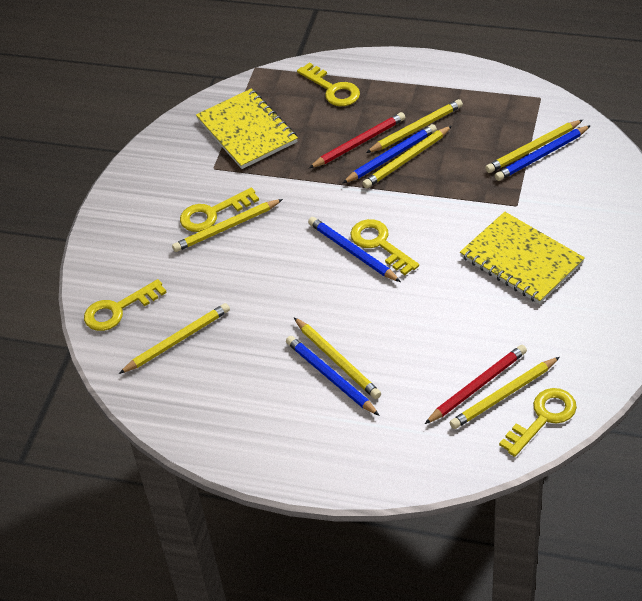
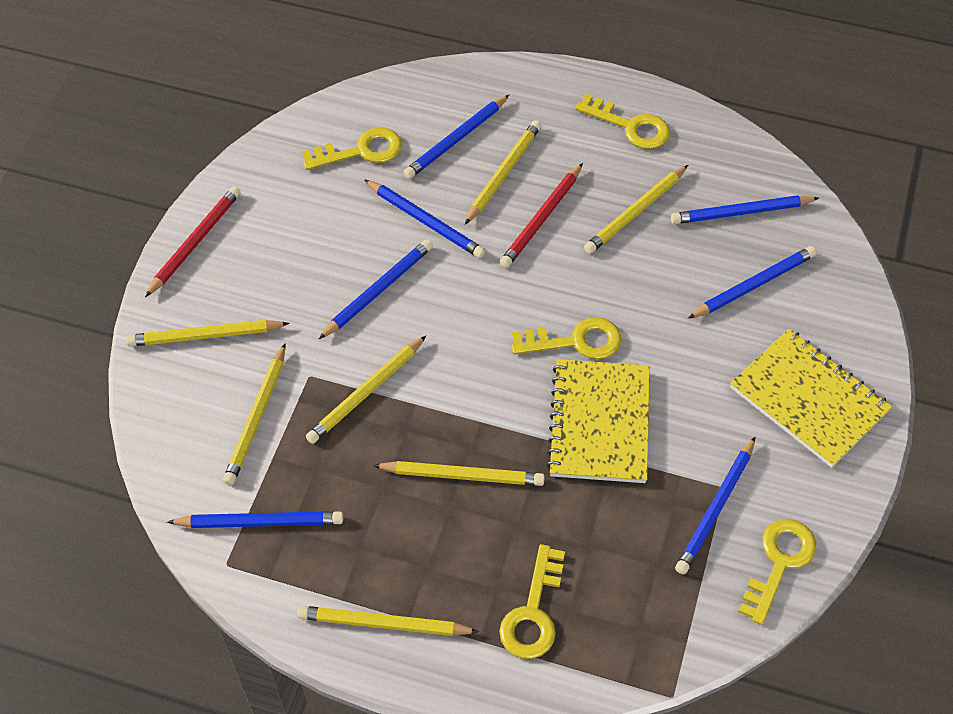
blue pencil: 4 -> 7

